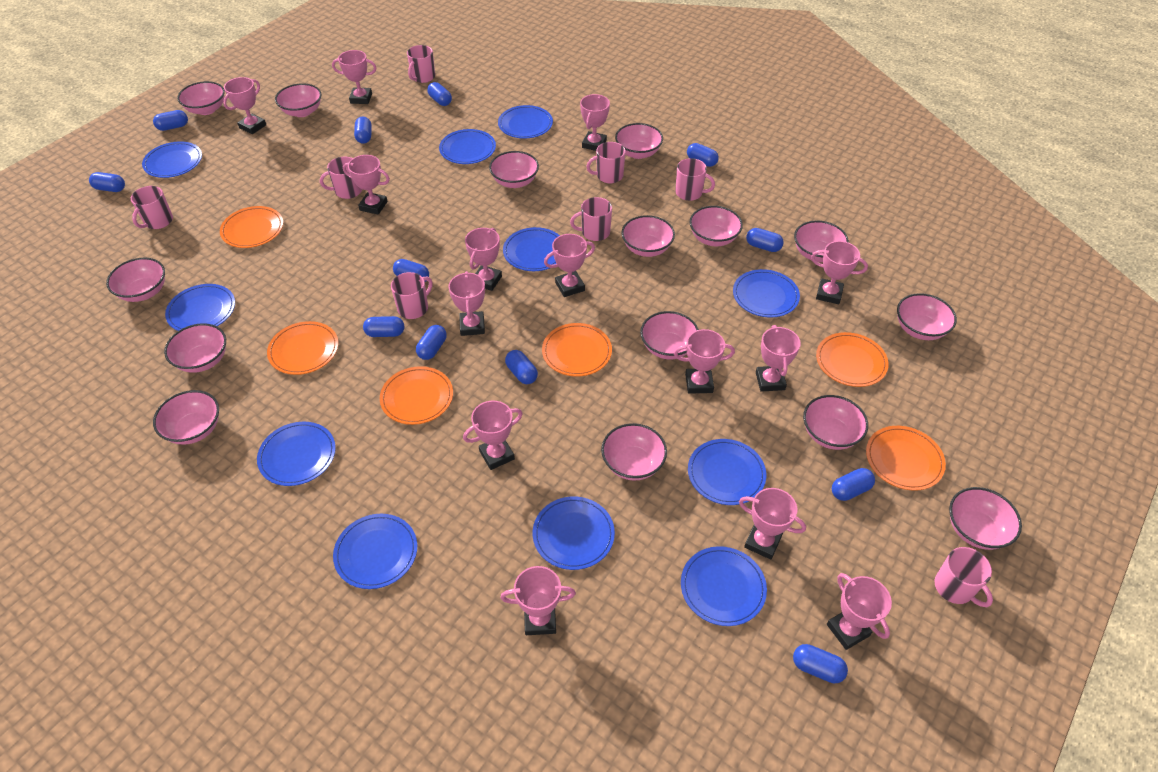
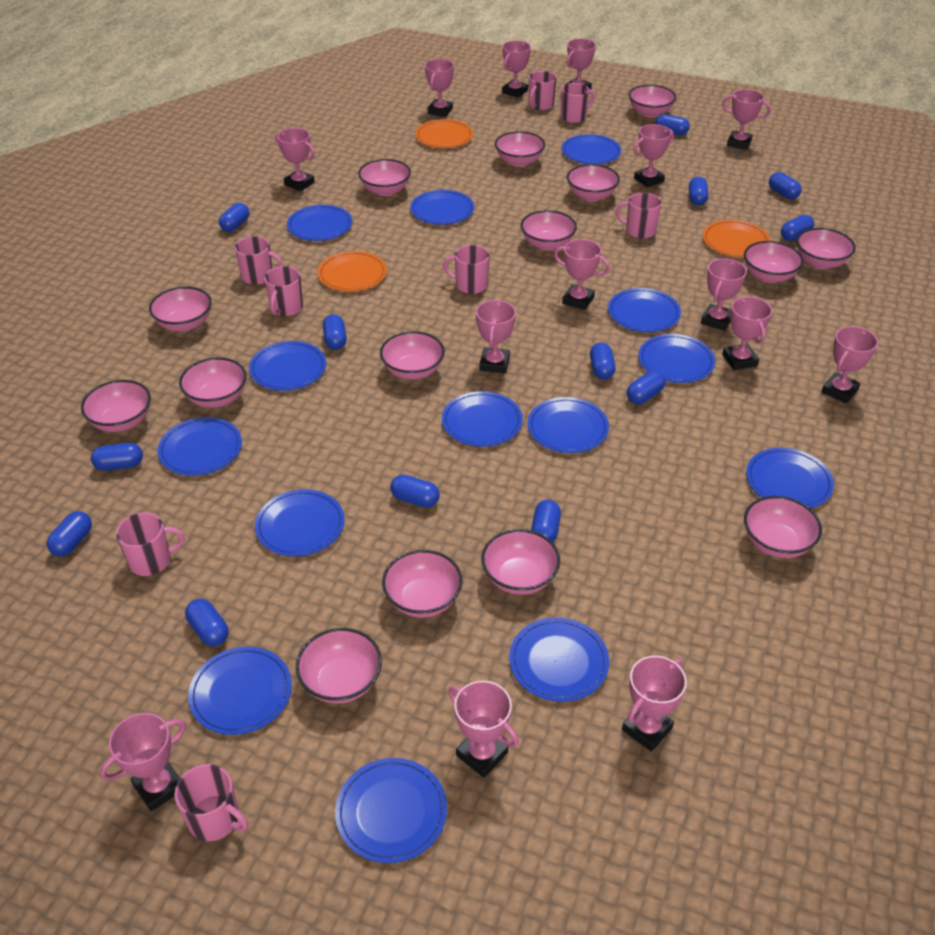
blue capsule: 12 -> 13
blue plate: 11 -> 14
orange plate: 6 -> 3

